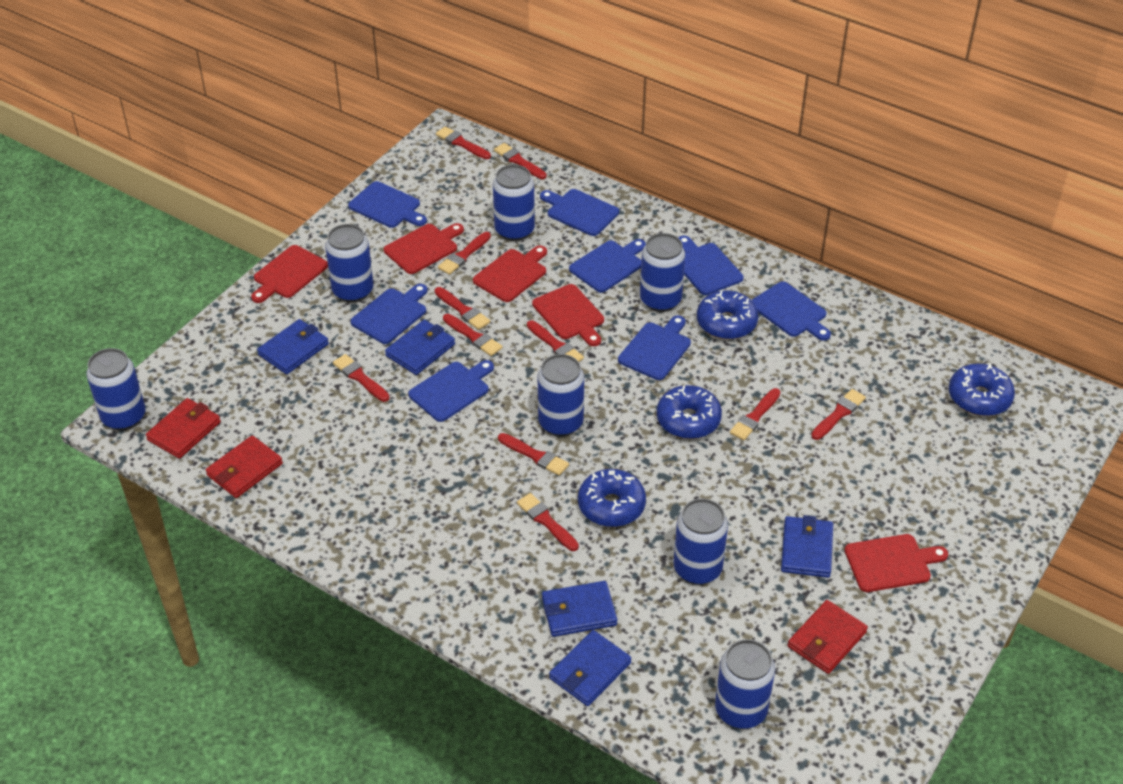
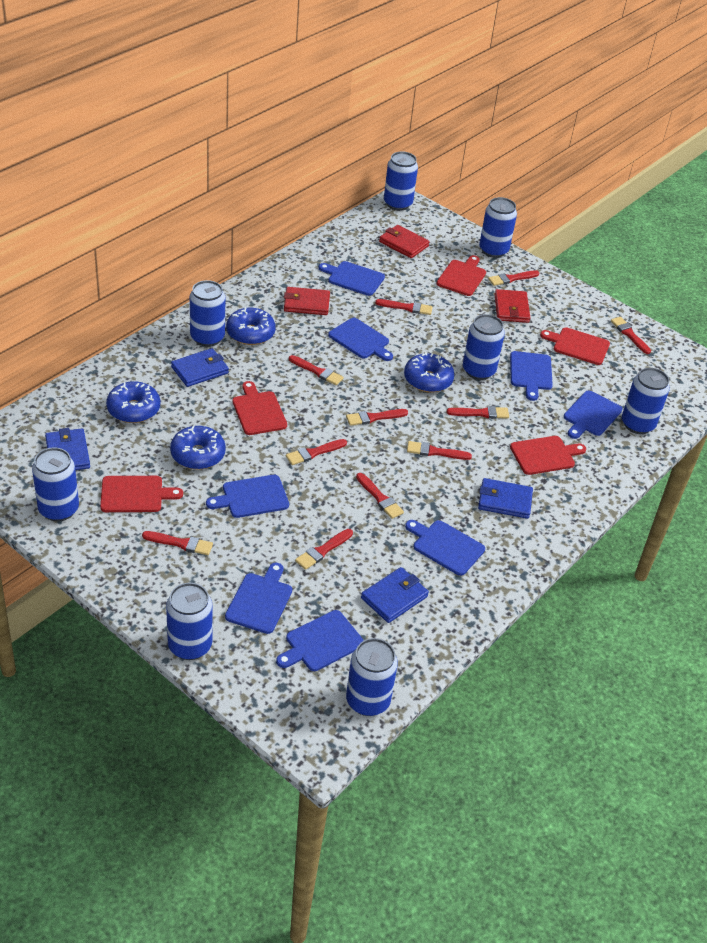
blue can: 7 -> 8
blue wallet: 5 -> 4

